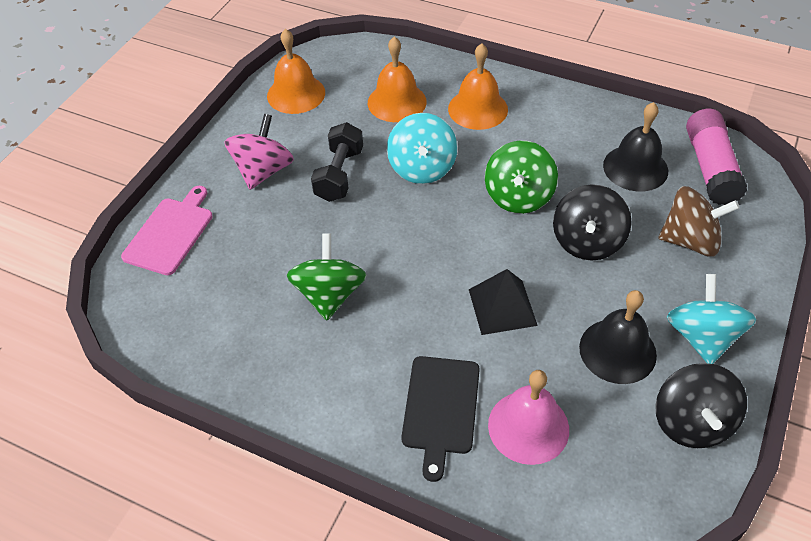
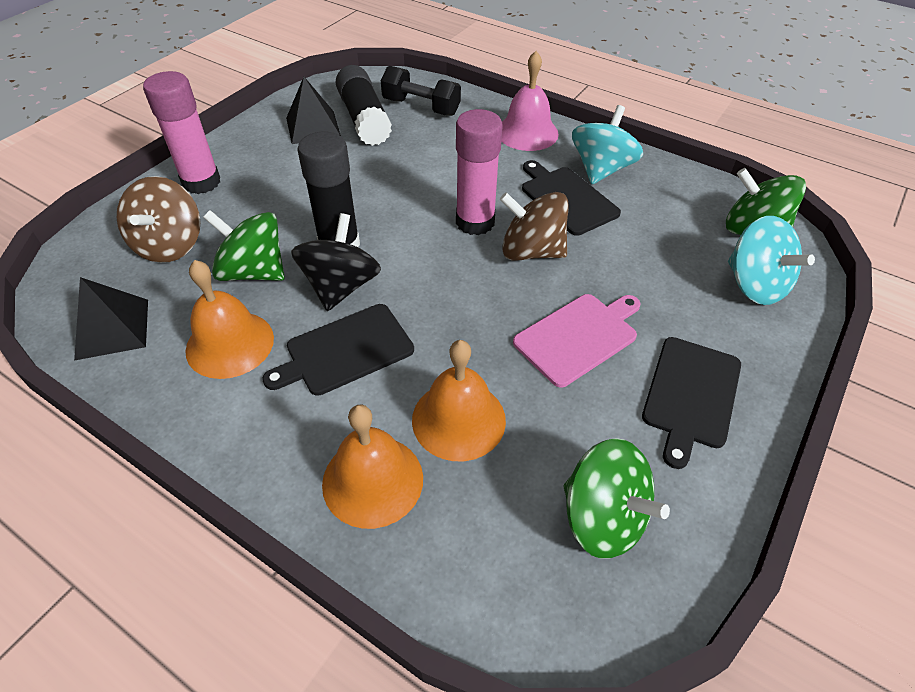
black bell: 2 -> 0
black cutting board: 1 -> 3
black glue stick: 0 -> 2
black pyramid: 1 -> 2
black spinning top: 2 -> 1
brown spinning top: 1 -> 2
green spinning top: 2 -> 3
pink glue stick: 1 -> 2
pink spinning top: 1 -> 0

